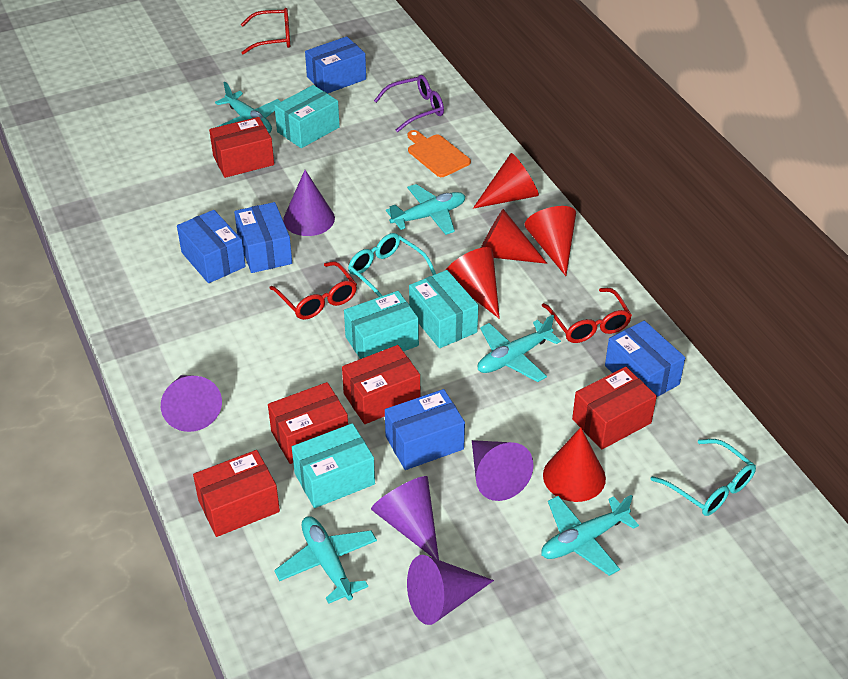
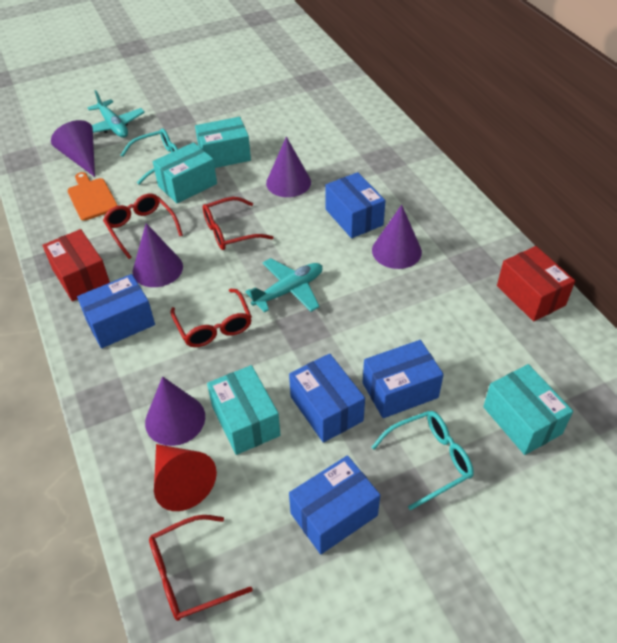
purple glasses: 1 -> 0
red box: 5 -> 2
red cone: 5 -> 1
red glasses: 3 -> 4
turquoise plane: 5 -> 2

